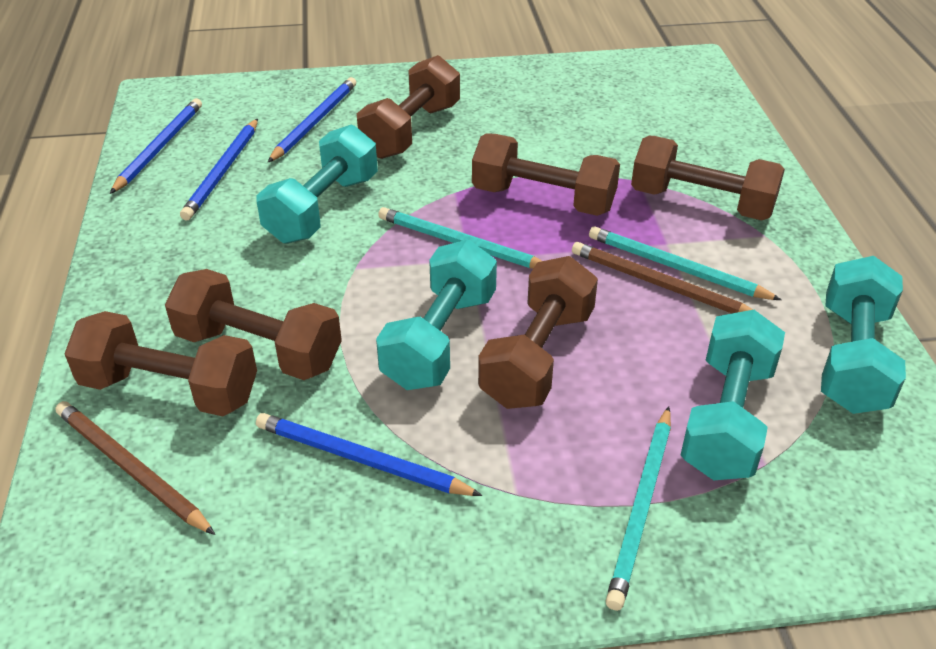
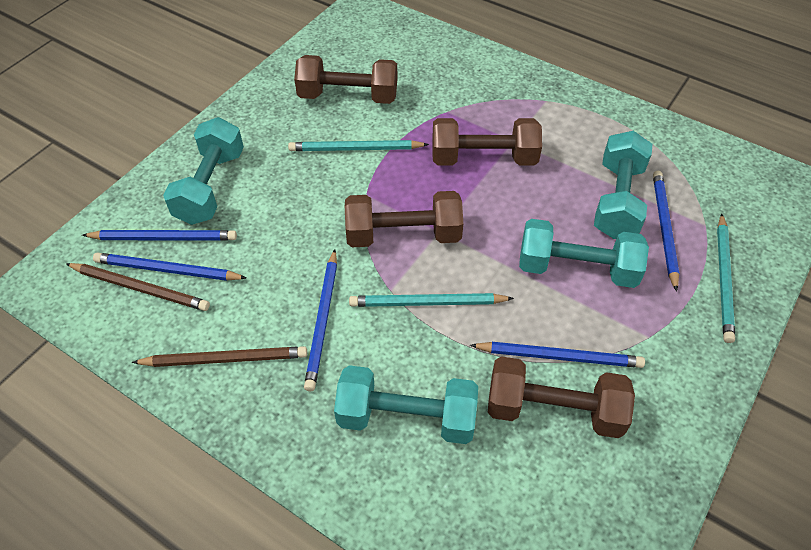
blue pencil: 4 -> 5
brown dumbbell: 6 -> 4

